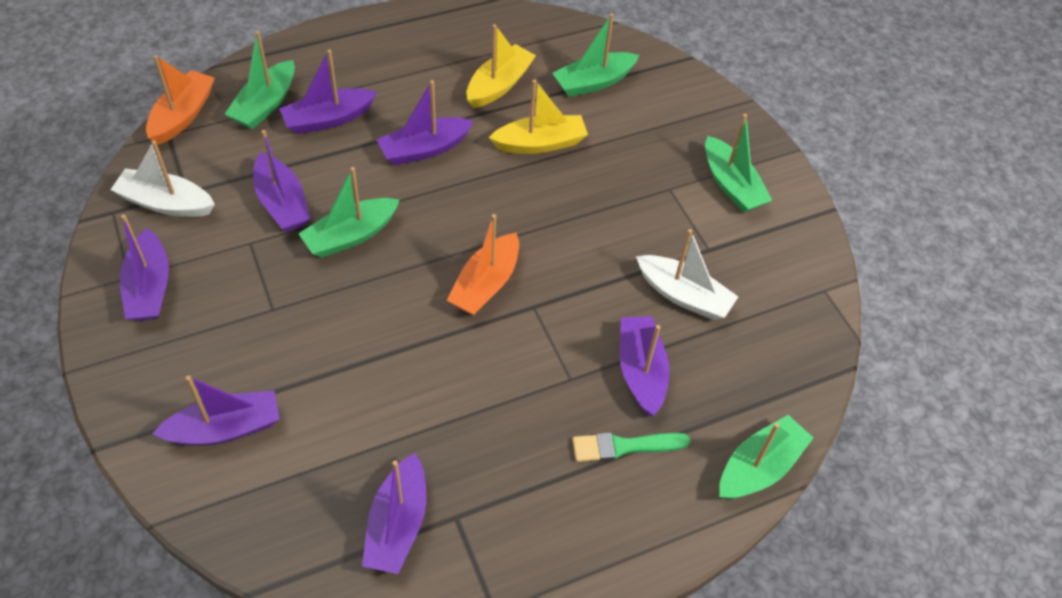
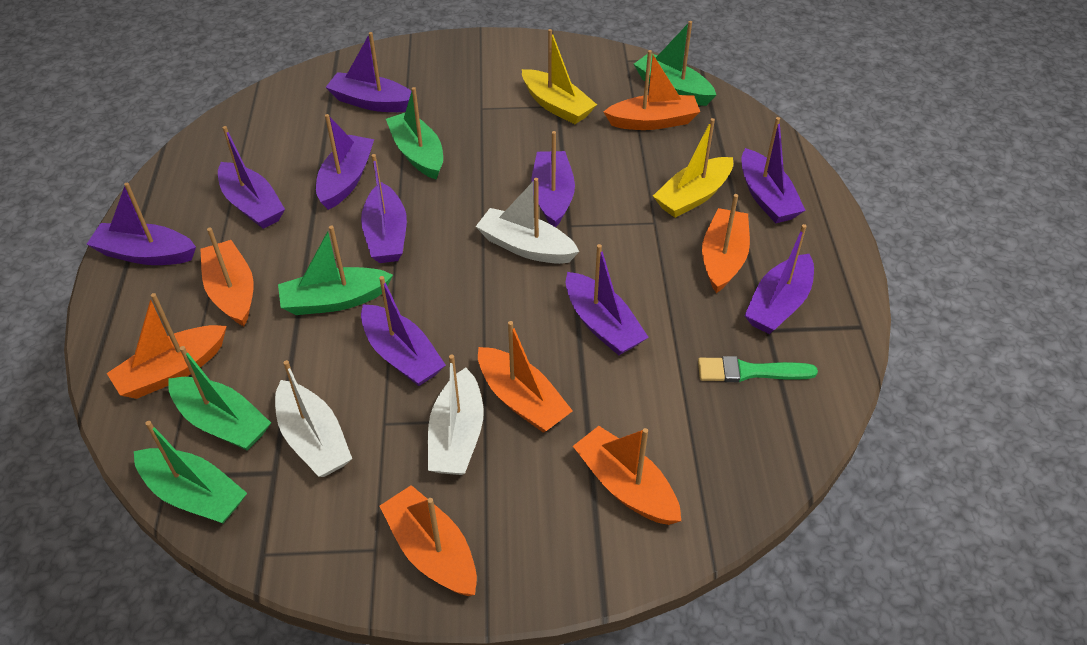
orange boat: 2 -> 7
purple boat: 7 -> 10
white boat: 2 -> 3

